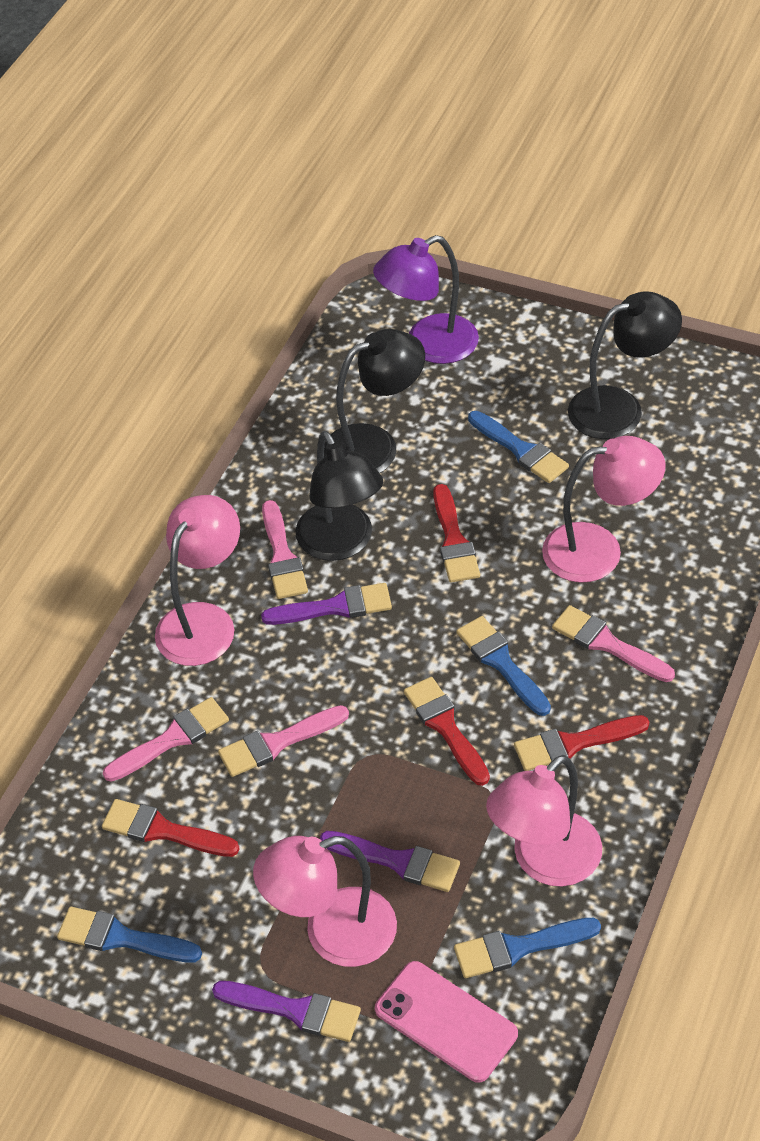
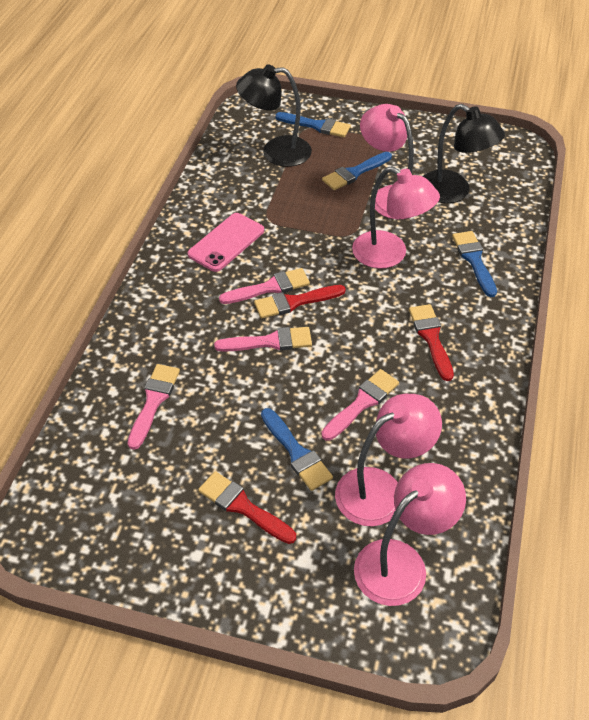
black lamp: 3 -> 2
purple brush: 3 -> 0
purple lamp: 1 -> 0
red brush: 4 -> 3

